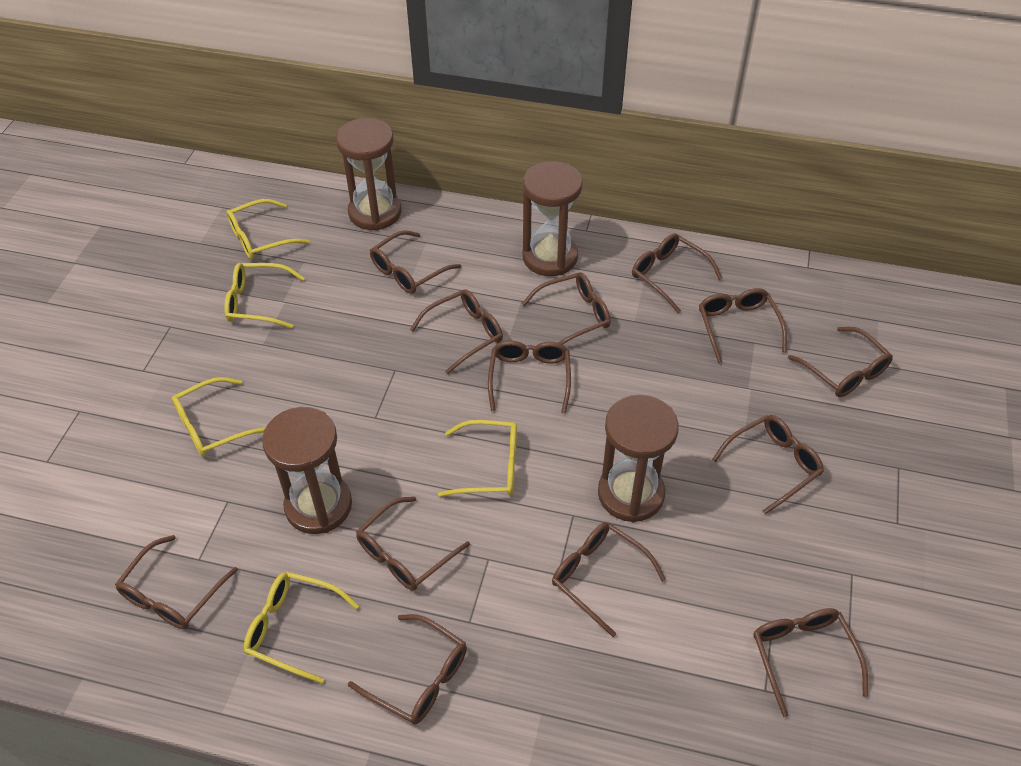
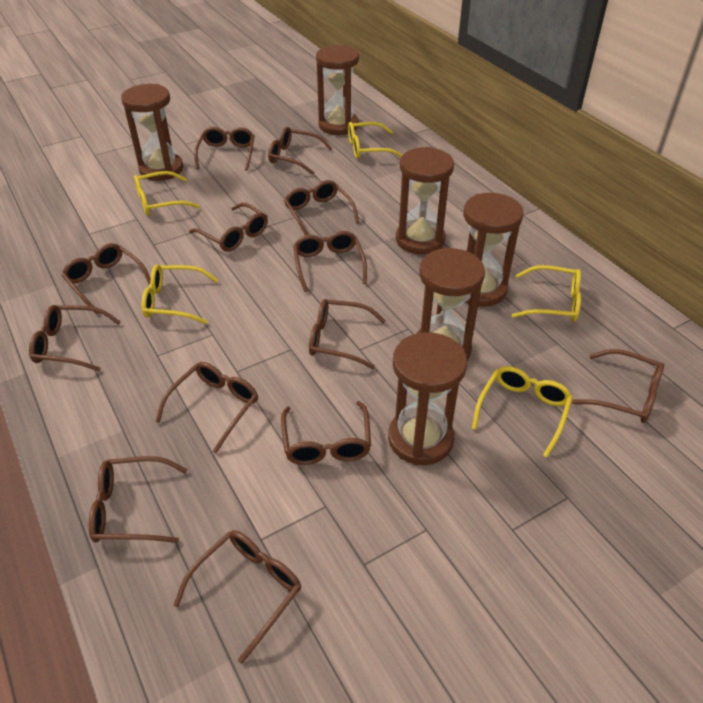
brown hourglass: 4 -> 6

